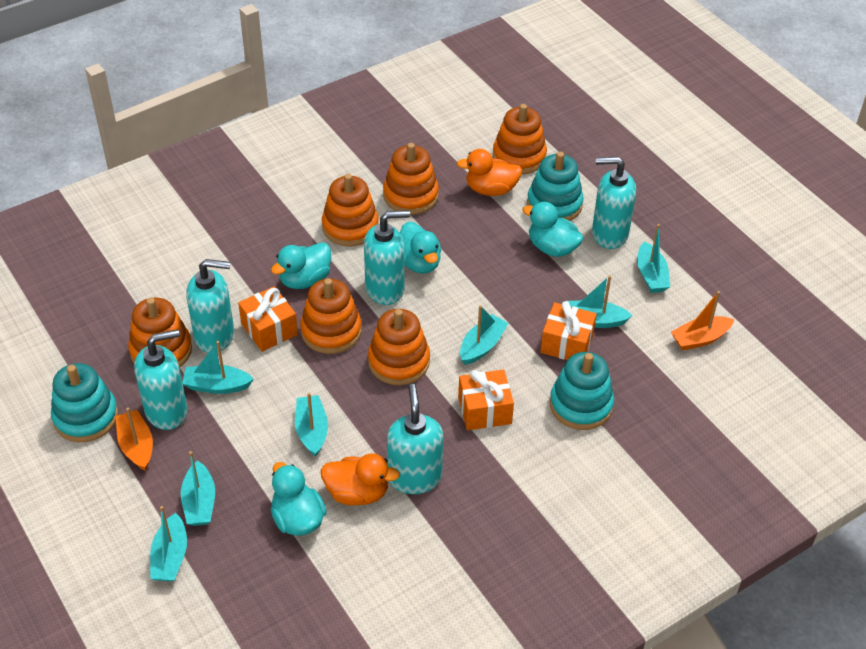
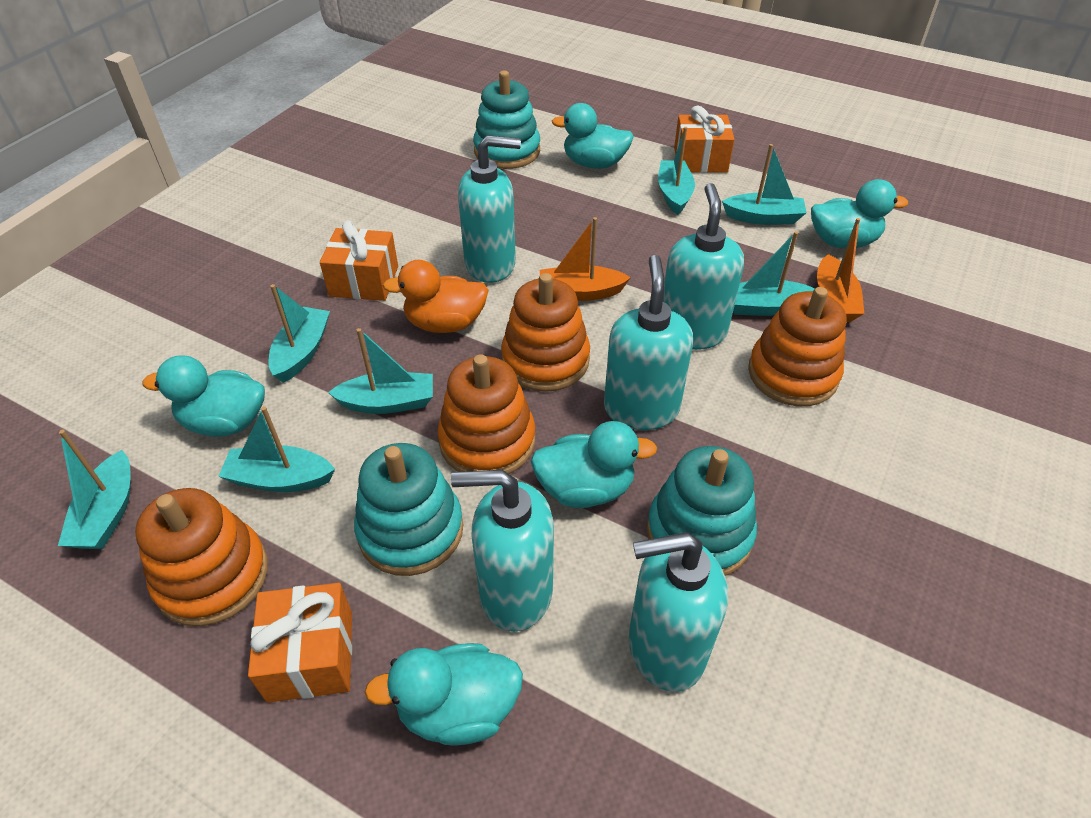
orange duck: 2 -> 1
orange stacking toy: 6 -> 4
turquoise duck: 4 -> 5

